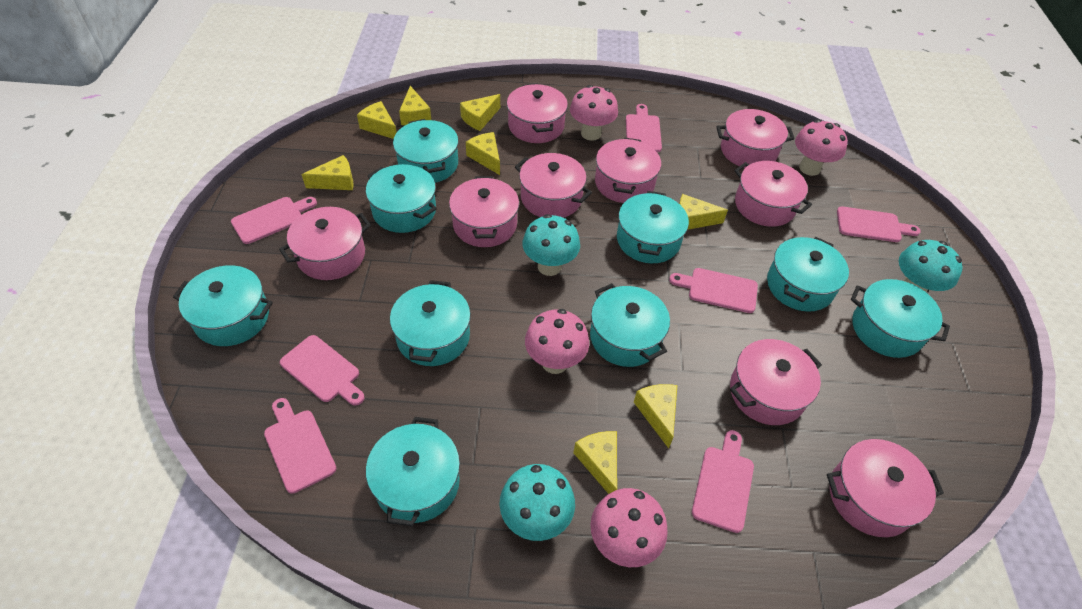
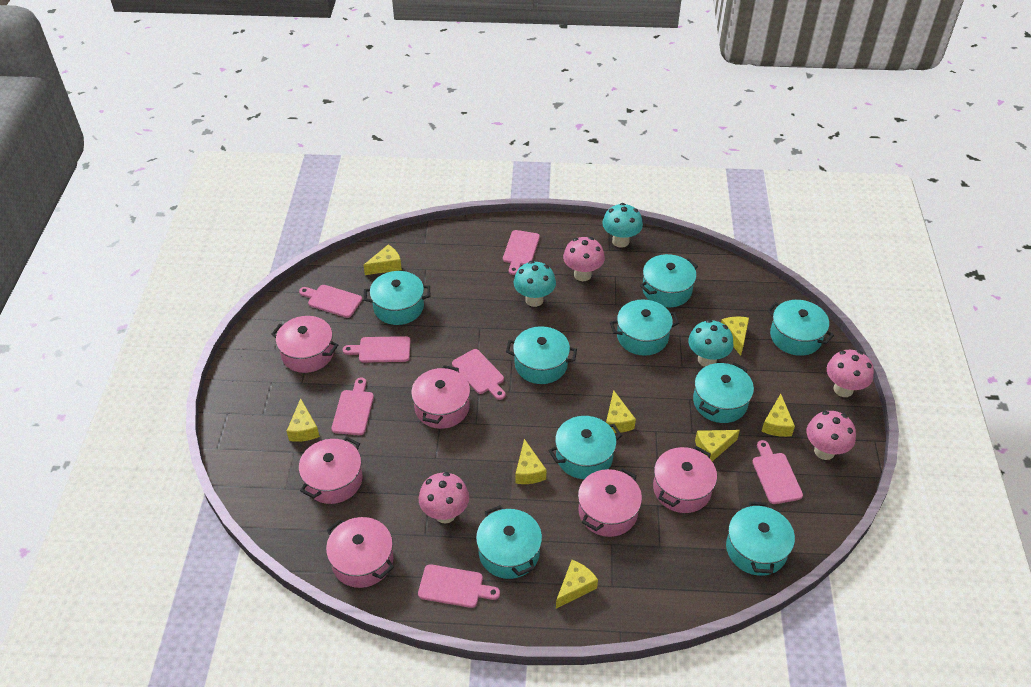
pink pot: 9 -> 6

